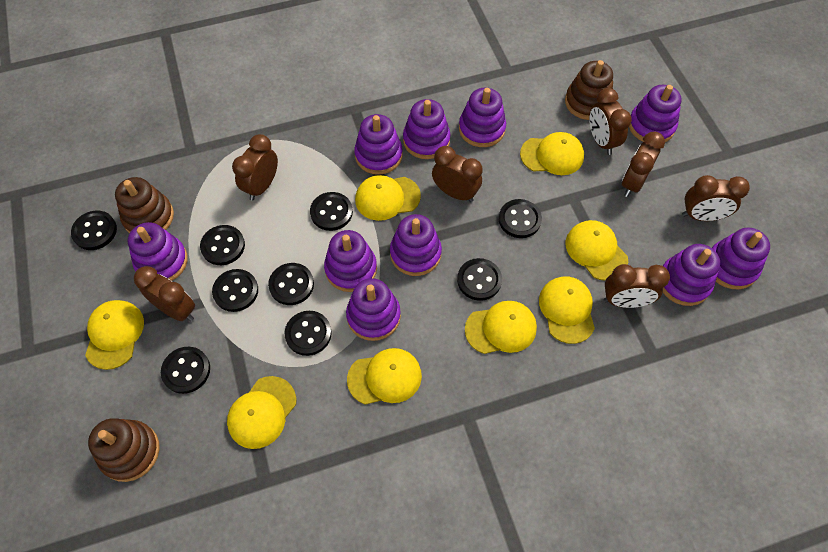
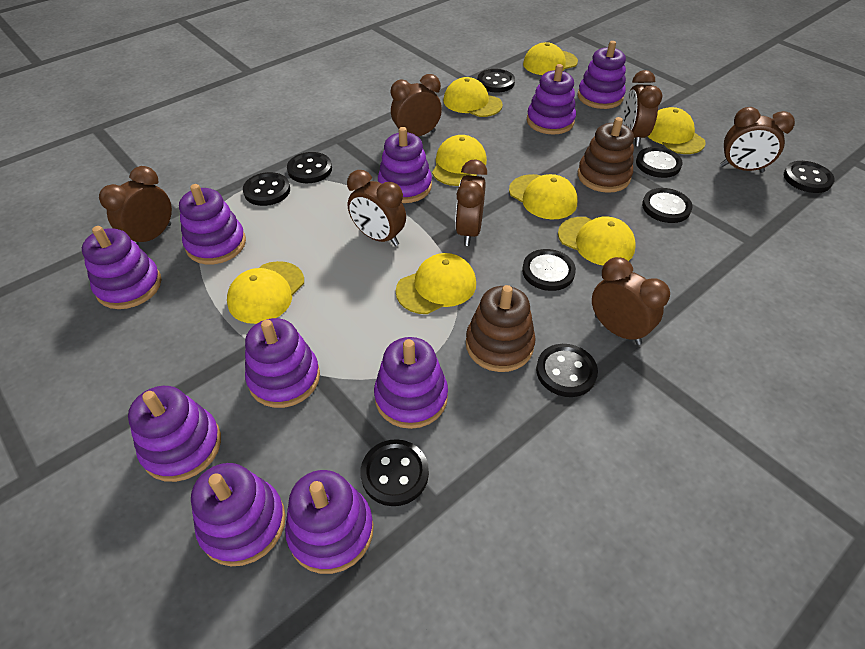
brown stacking toy: 3 -> 2

